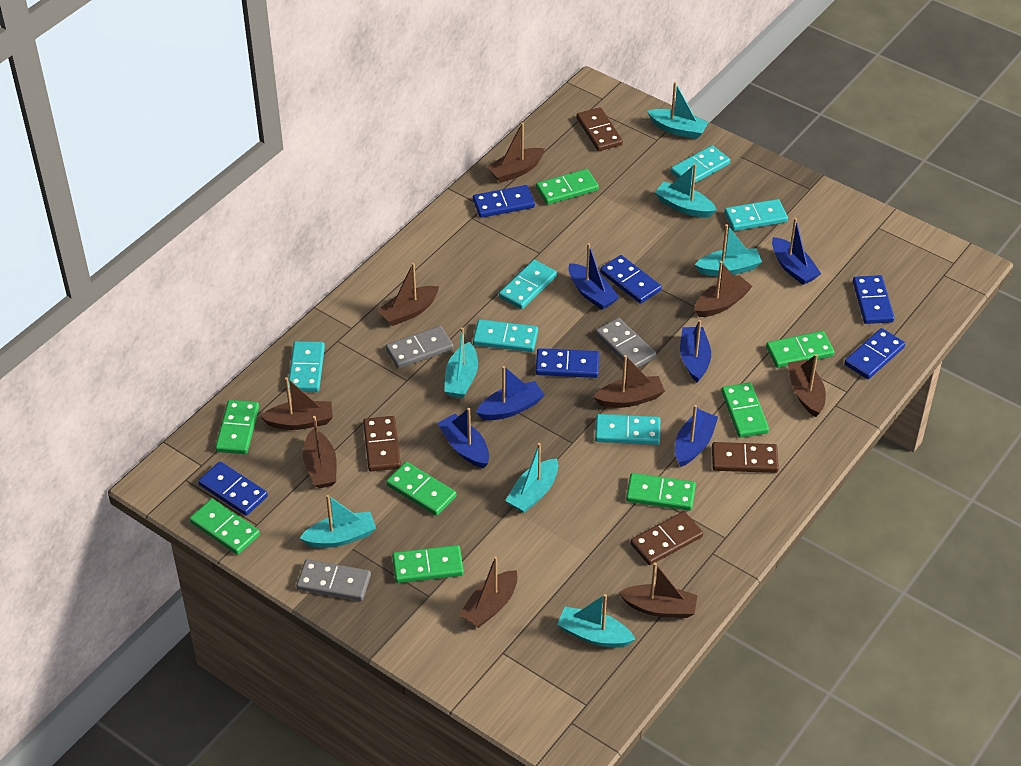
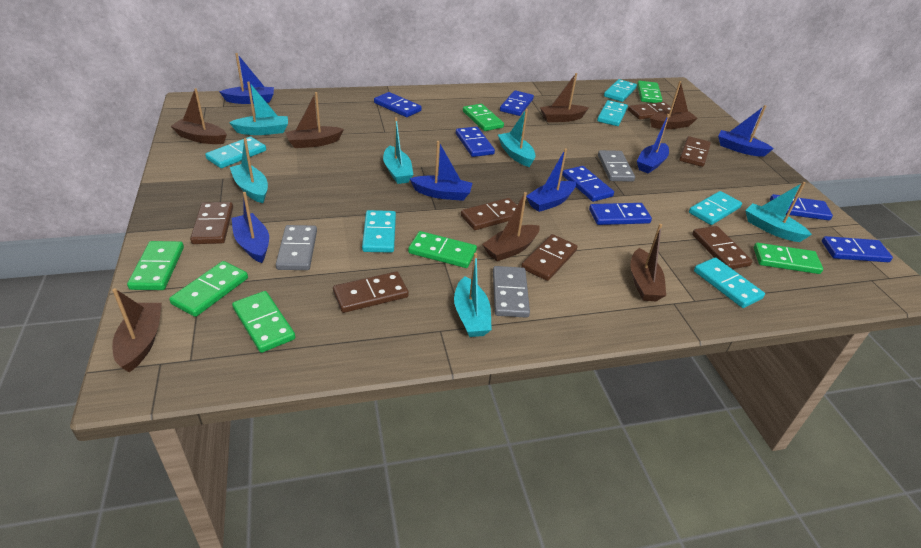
blue domino: 6 -> 7
brown boat: 9 -> 7
brown domino: 4 -> 7
green domino: 8 -> 7
turquoise boat: 7 -> 6

